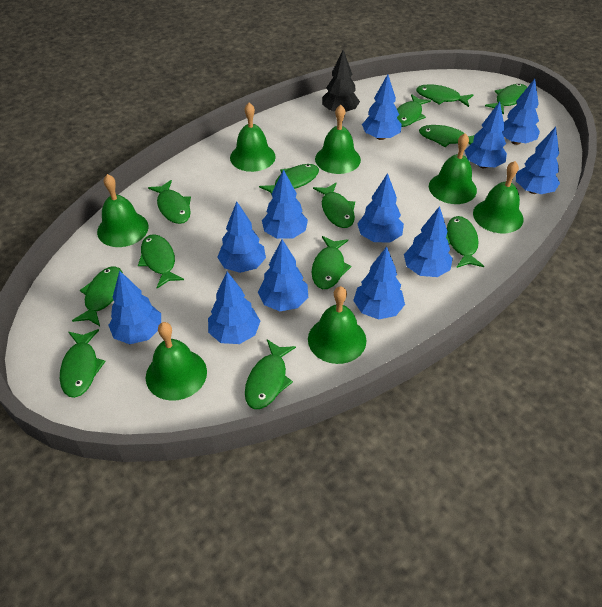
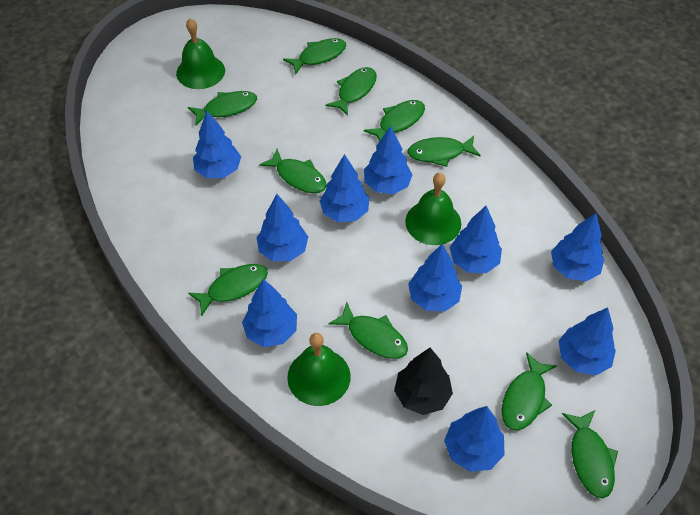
blue tree: 12 -> 10
green bell: 7 -> 3
green fish: 13 -> 10

